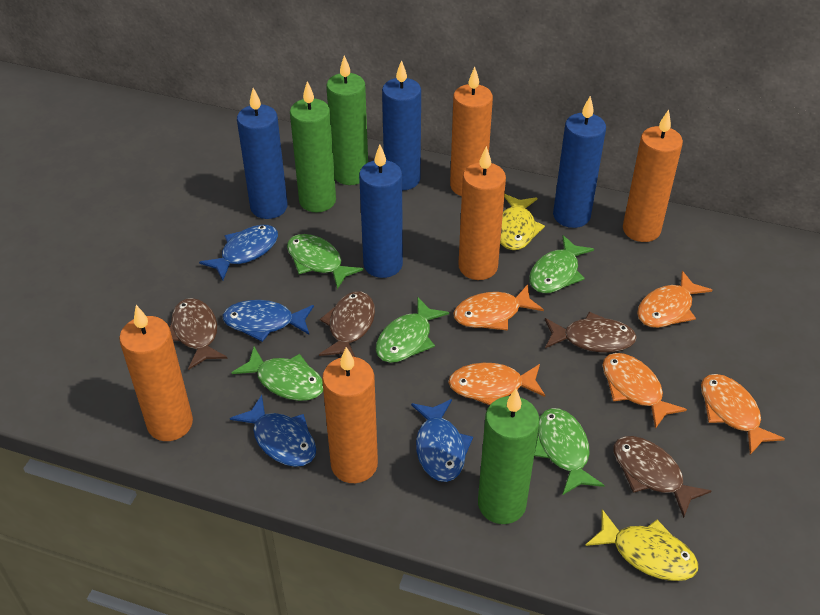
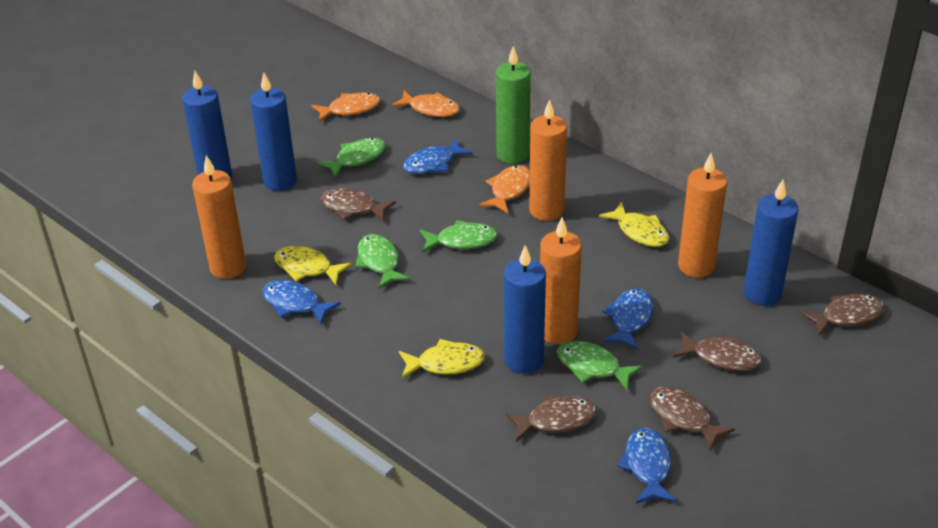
brown fish: 4 -> 5
green candle: 3 -> 1
green fish: 5 -> 4
orange candle: 5 -> 4
orange fish: 5 -> 3
yellow fish: 2 -> 3

